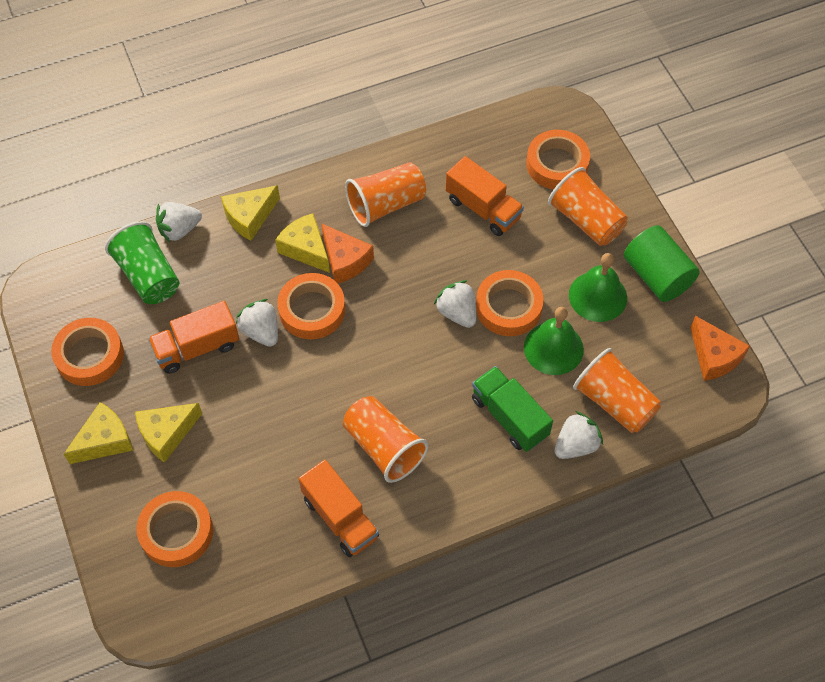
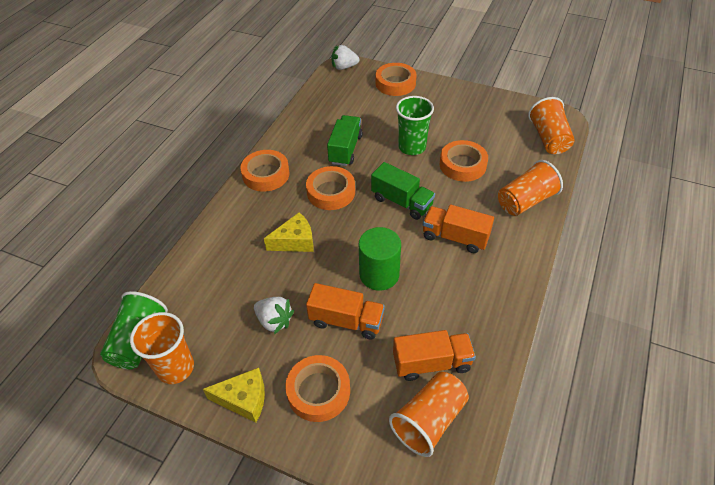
green bell: 2 -> 0
green cup: 1 -> 2
green truck: 1 -> 2
orange cheese: 2 -> 0
white strawberry: 4 -> 2
yellow cheese: 4 -> 2

